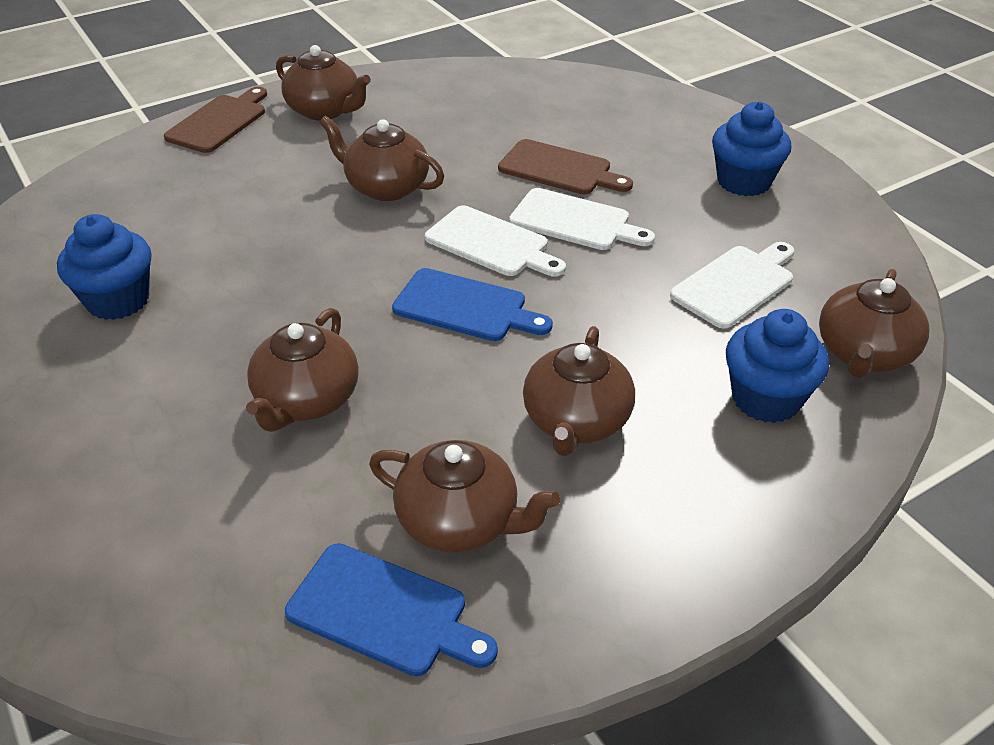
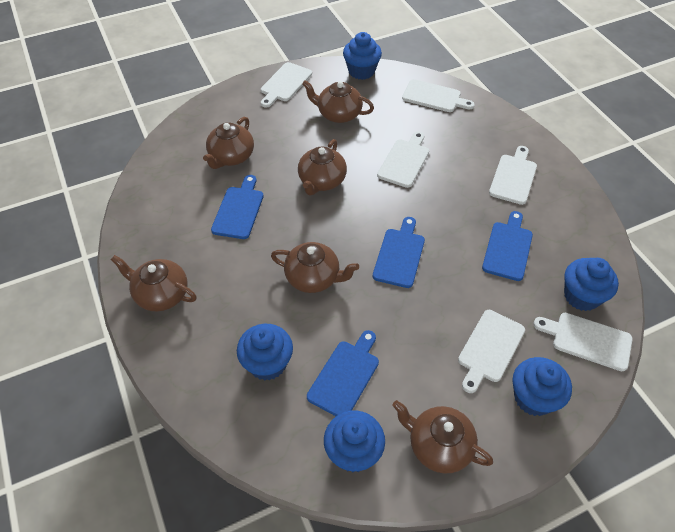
blue cupcake: 3 -> 5
blue cutting board: 2 -> 4
brown cutting board: 2 -> 0
white cutting board: 3 -> 6

